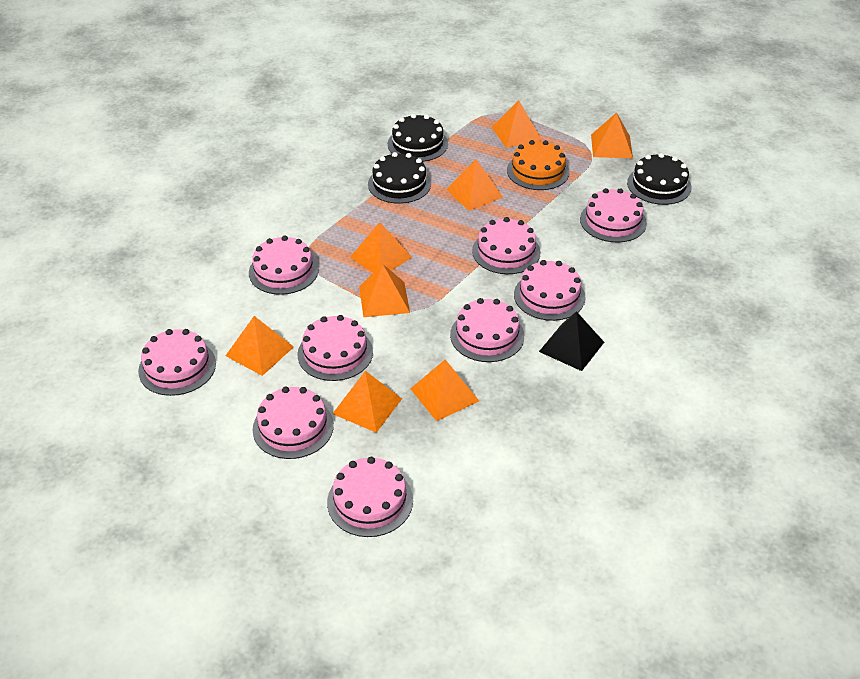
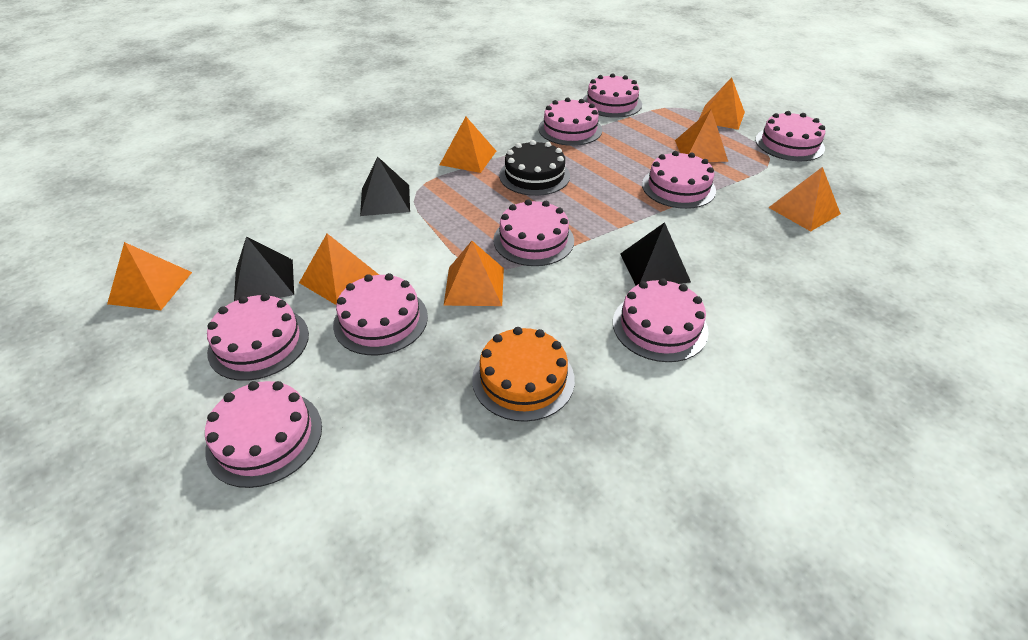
black cake: 3 -> 1
black pyramid: 1 -> 3
orange pyramid: 8 -> 7

